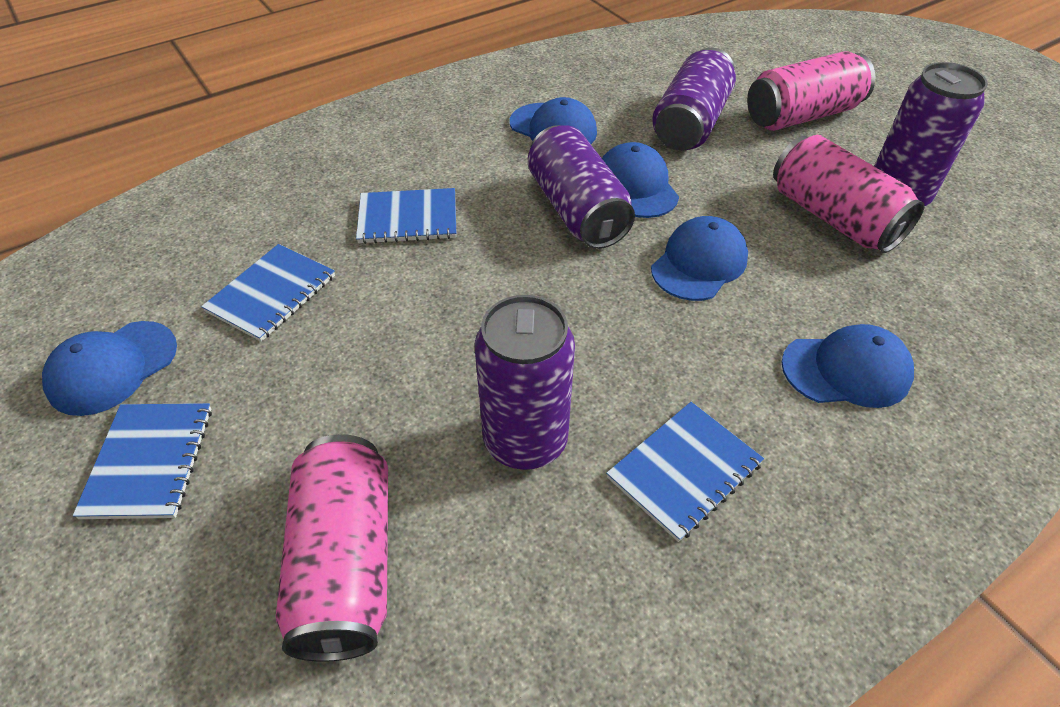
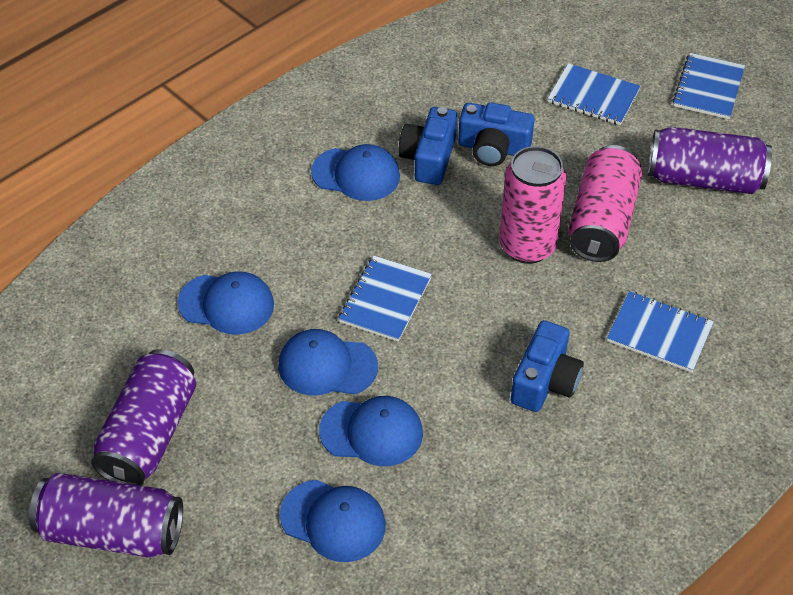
blue camera: 0 -> 3
pink can: 3 -> 2
purple can: 4 -> 3

